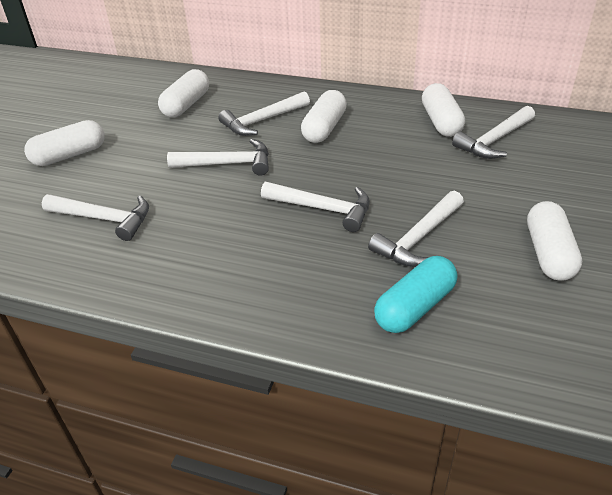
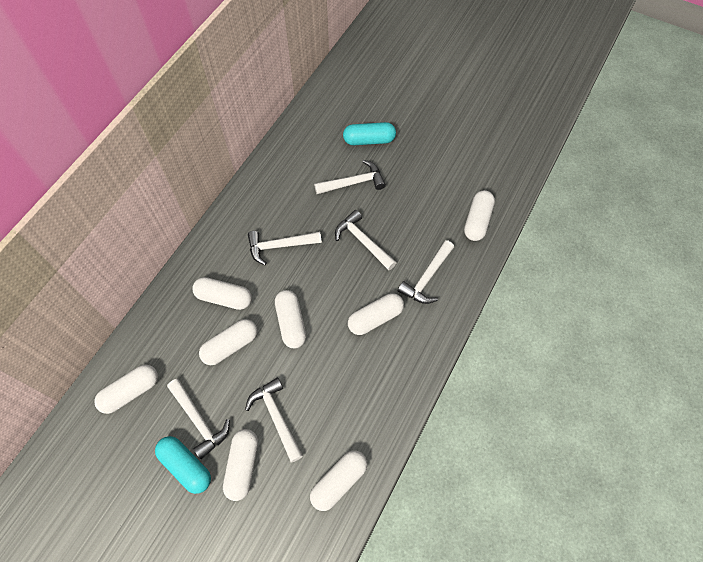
turquoise capsule: 1 -> 2
white capsule: 5 -> 8

